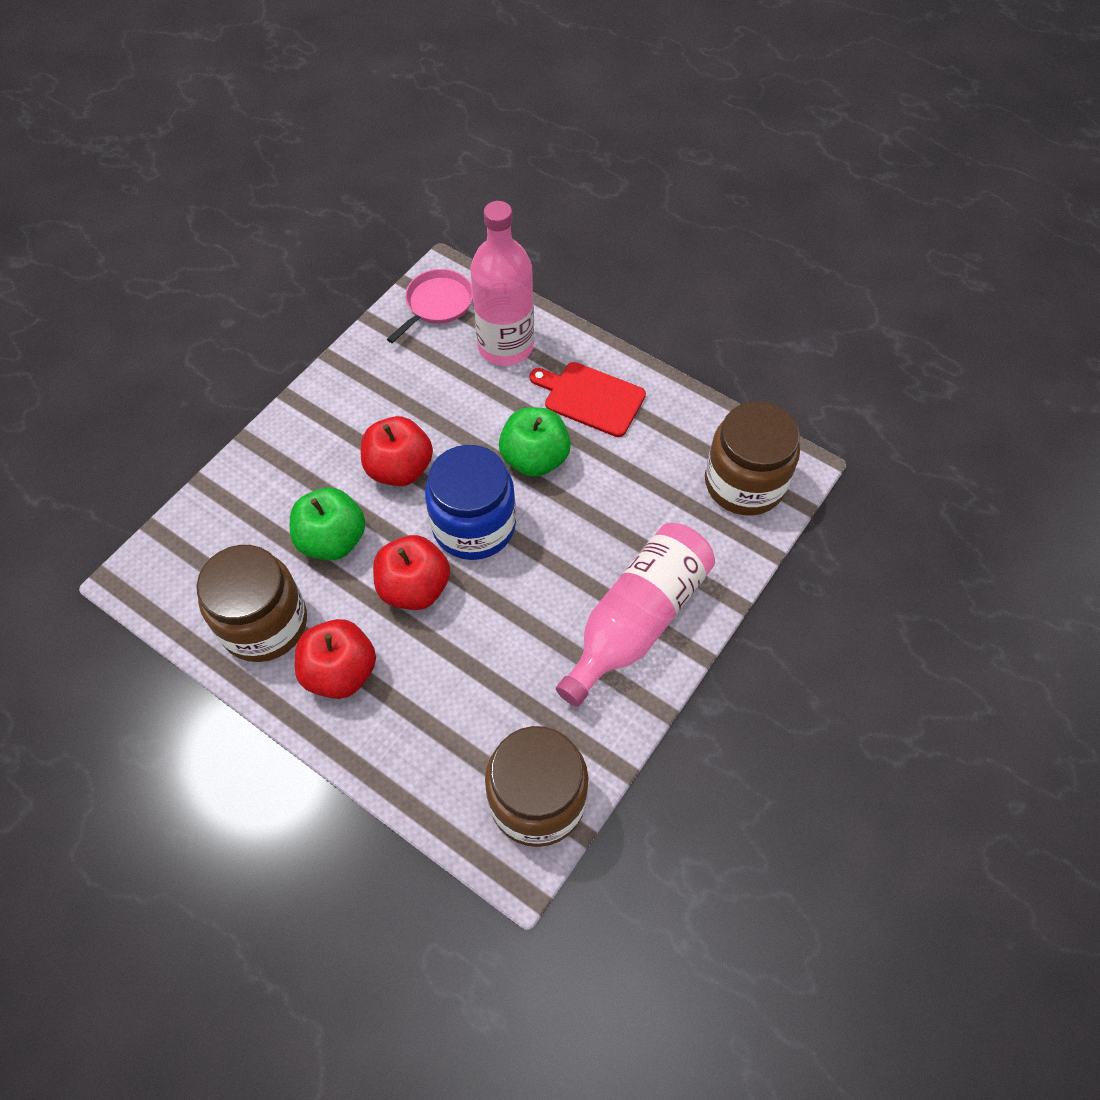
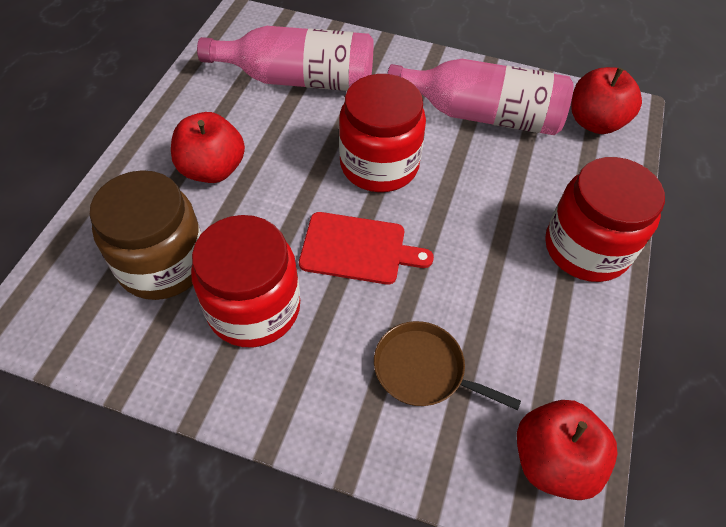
blue jar: 1 -> 0
brown jar: 3 -> 1
brown pan: 0 -> 1
green apple: 2 -> 0
pink pan: 1 -> 0
red jar: 0 -> 3

